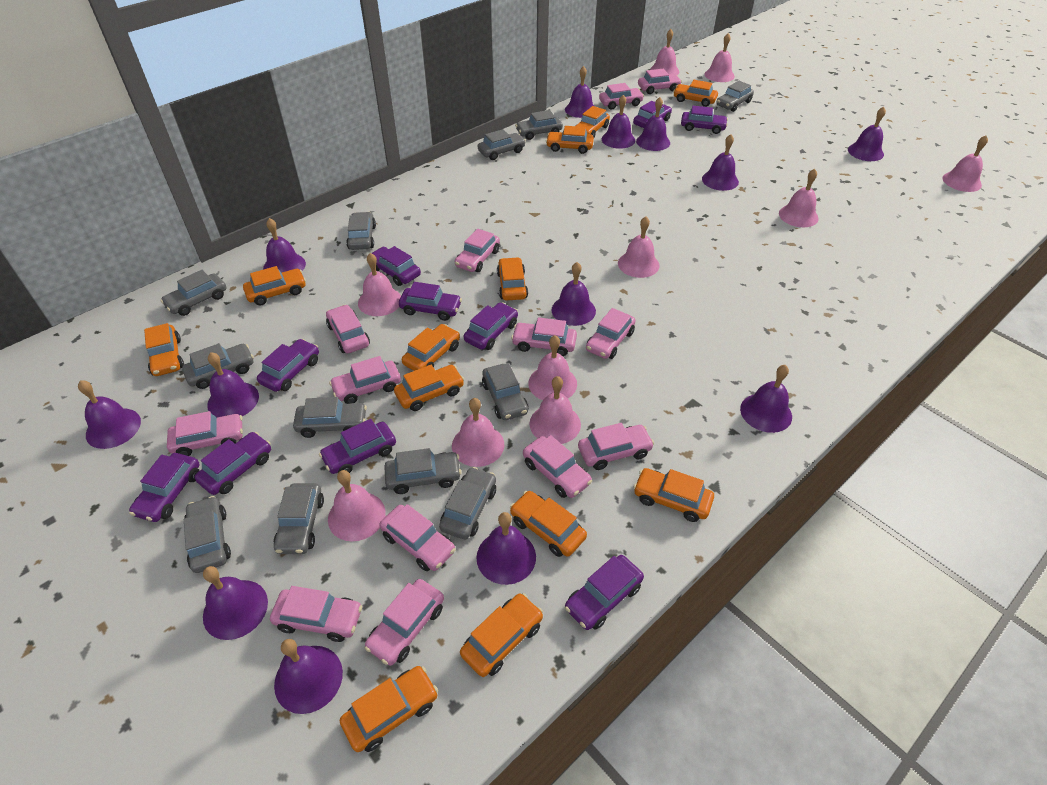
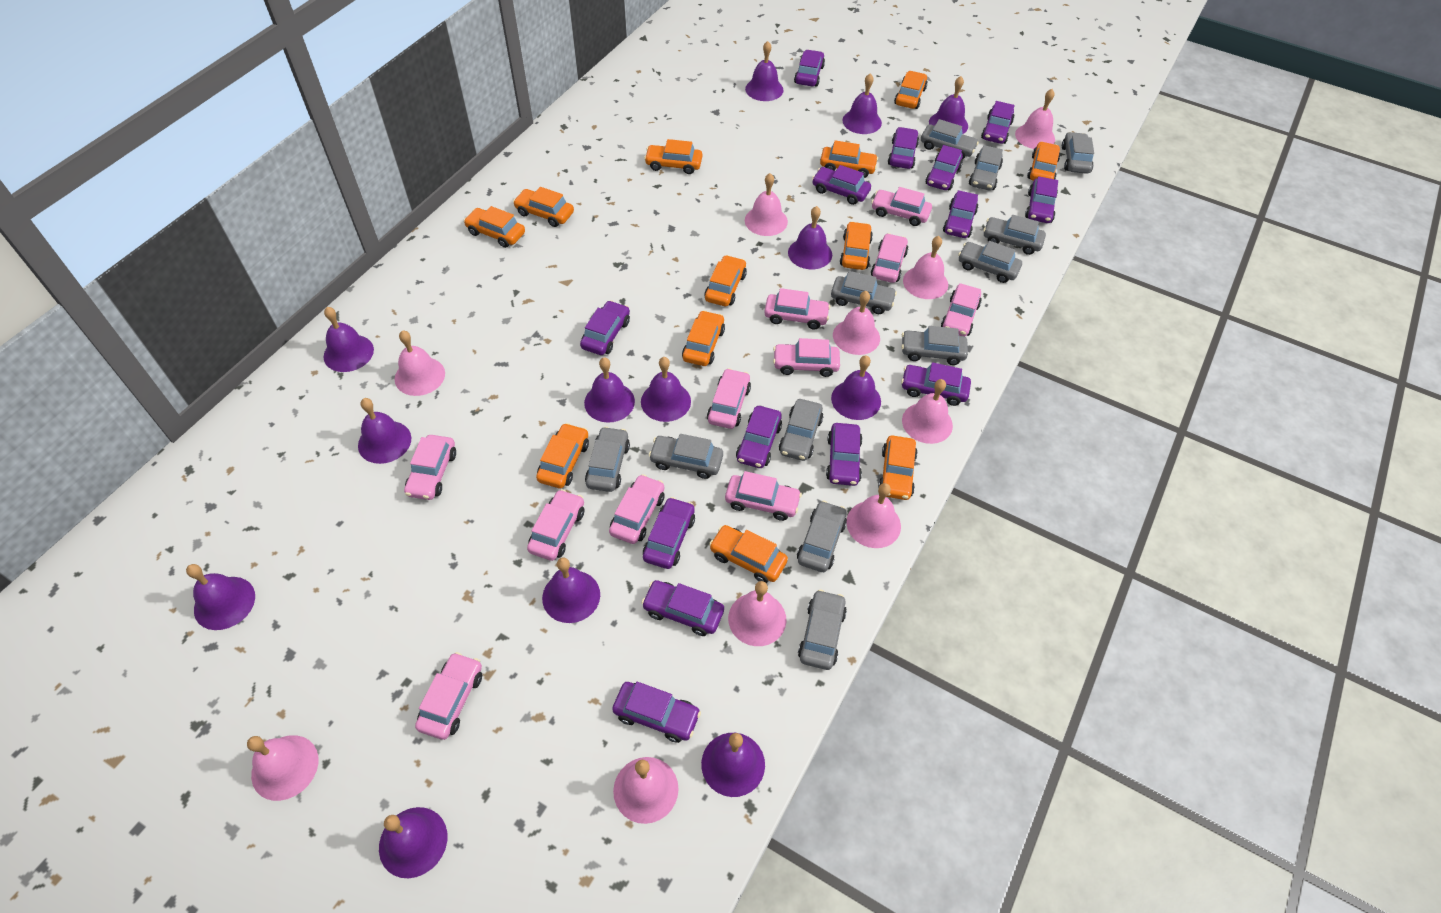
pink car: 13 -> 11
purple car: 10 -> 14

